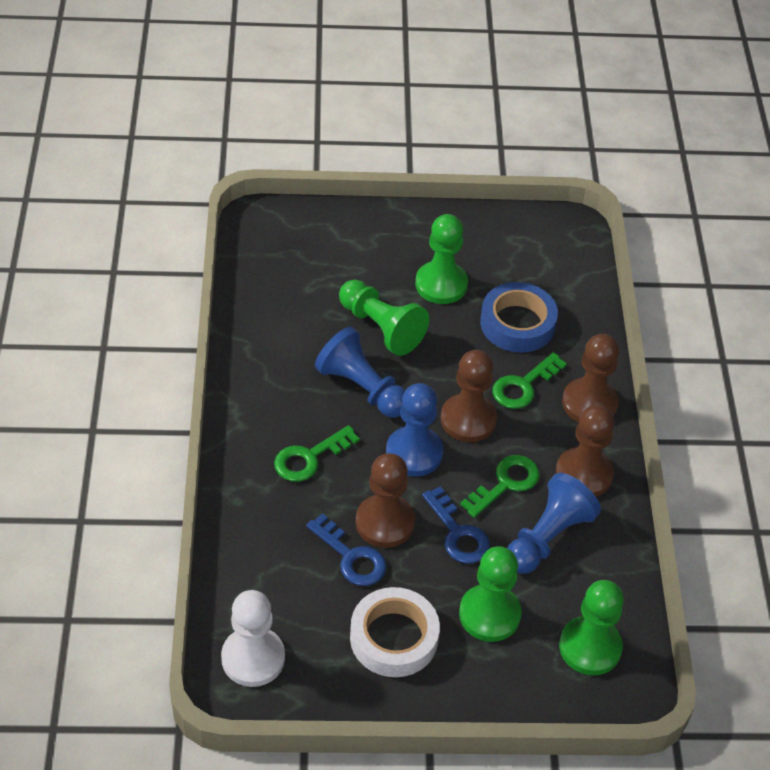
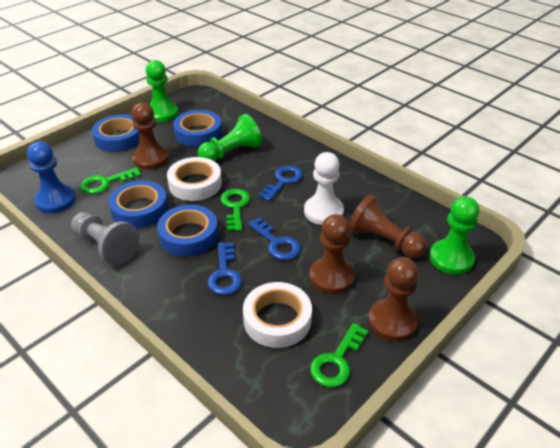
blue key: 2 -> 3
blue pawn: 3 -> 1
blue tape: 1 -> 4
green pawn: 4 -> 3
grey pawn: 0 -> 1
white tape: 1 -> 2

